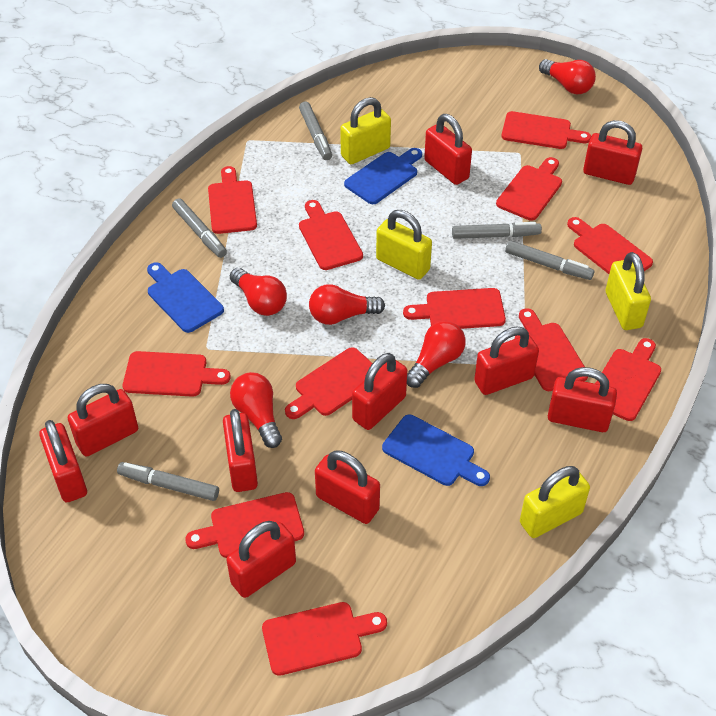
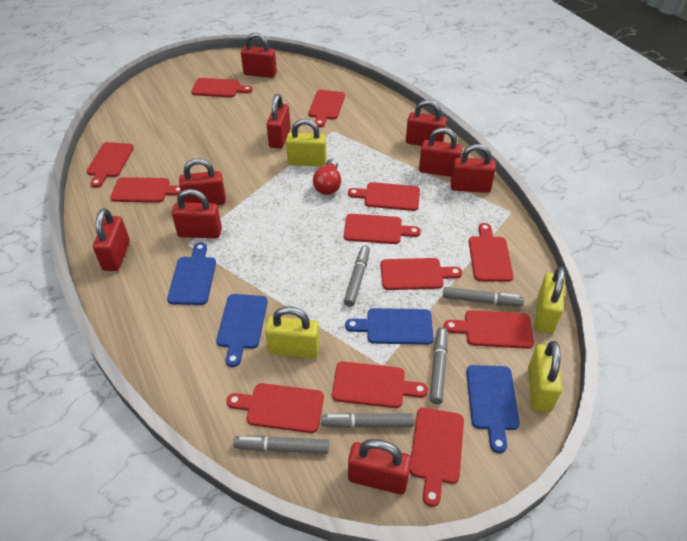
blue cutting board: 3 -> 4
red light bulb: 5 -> 1
red padlock: 10 -> 9

